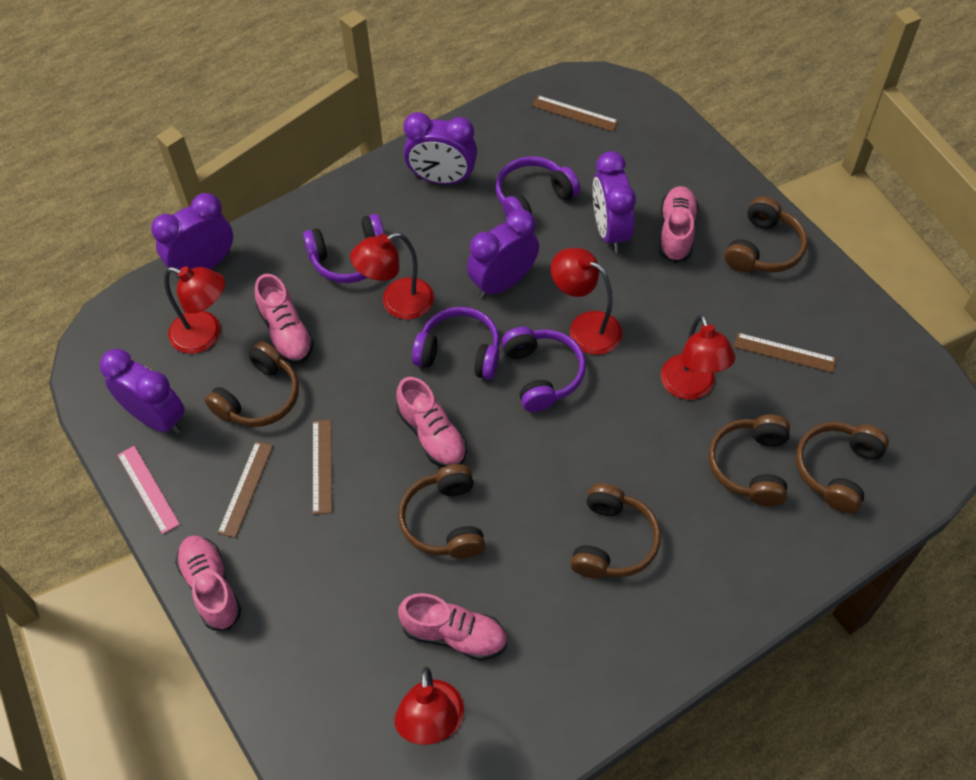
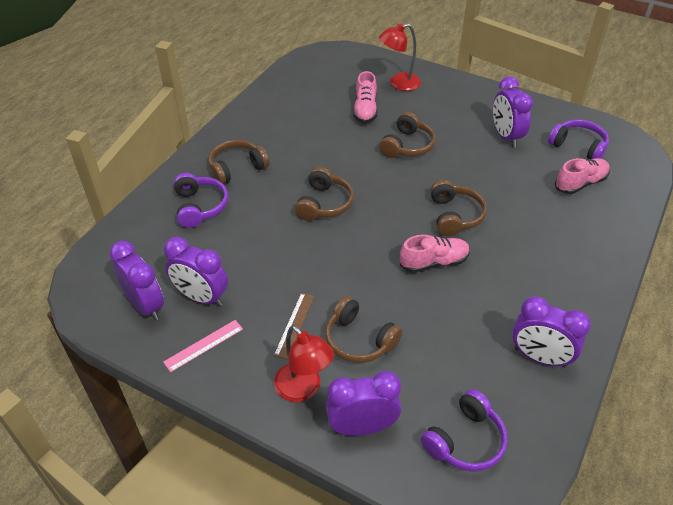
brown headphones: 6 -> 5
brown ruler: 4 -> 1
pink shoe: 5 -> 3
purple headphones: 4 -> 3
red lamp: 5 -> 2

